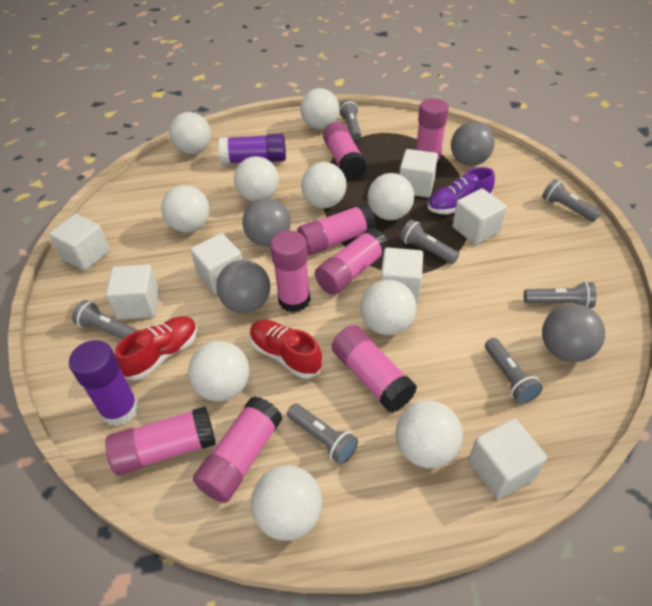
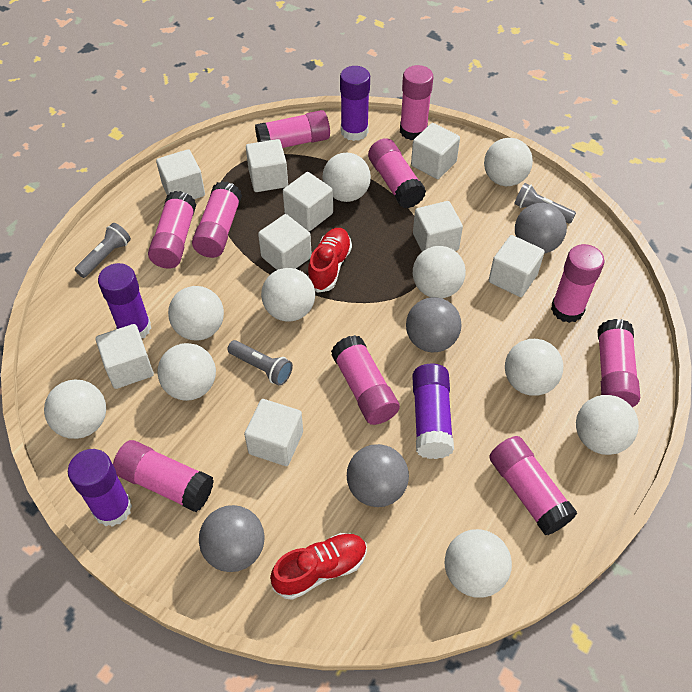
grey flashlight: 7 -> 3
pink glue stick: 8 -> 10
purple glue stick: 2 -> 4
purple shoe: 1 -> 0
white cube: 7 -> 9

